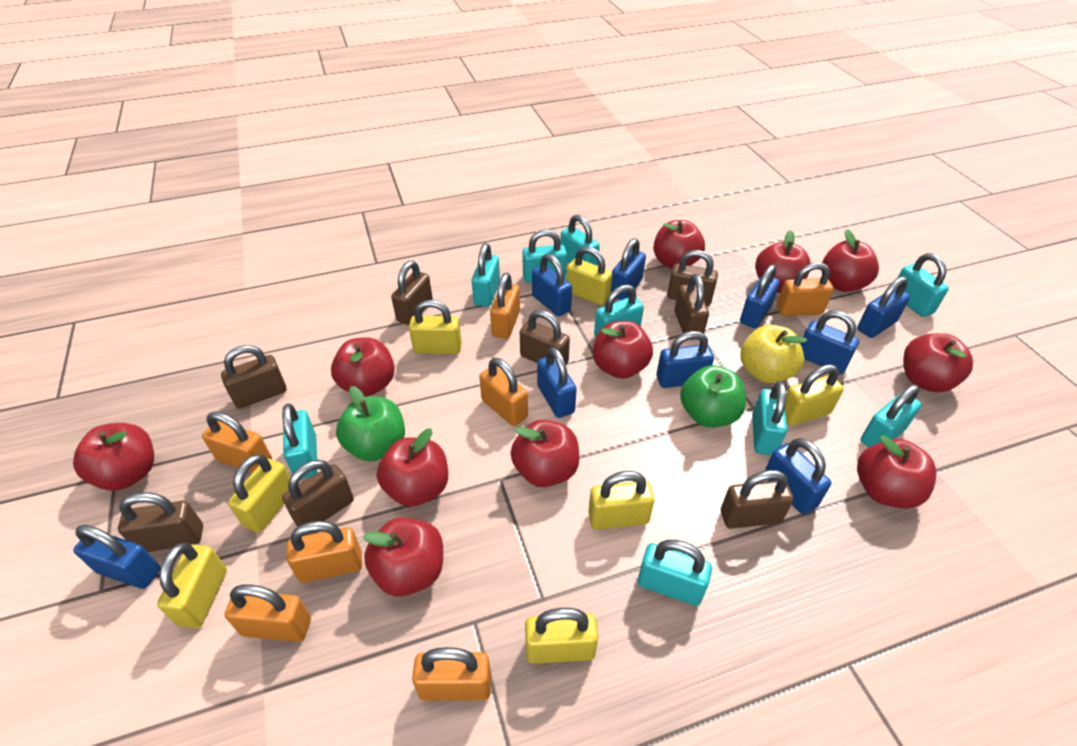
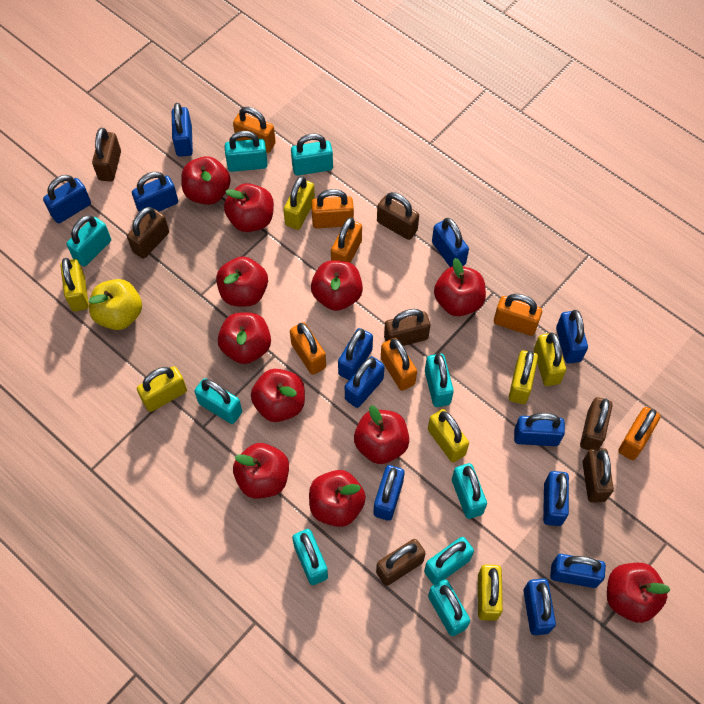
blue padlock: 9 -> 12
brown padlock: 8 -> 7
green apple: 2 -> 0

